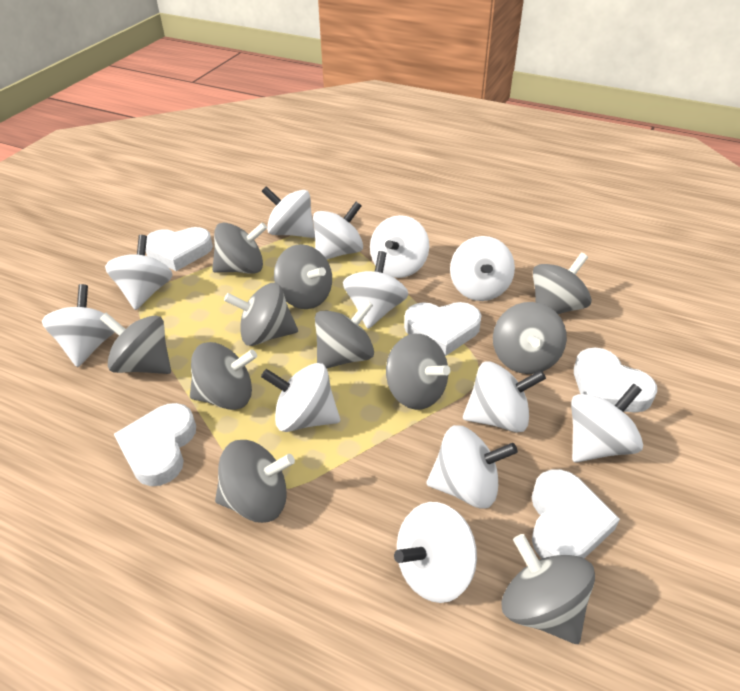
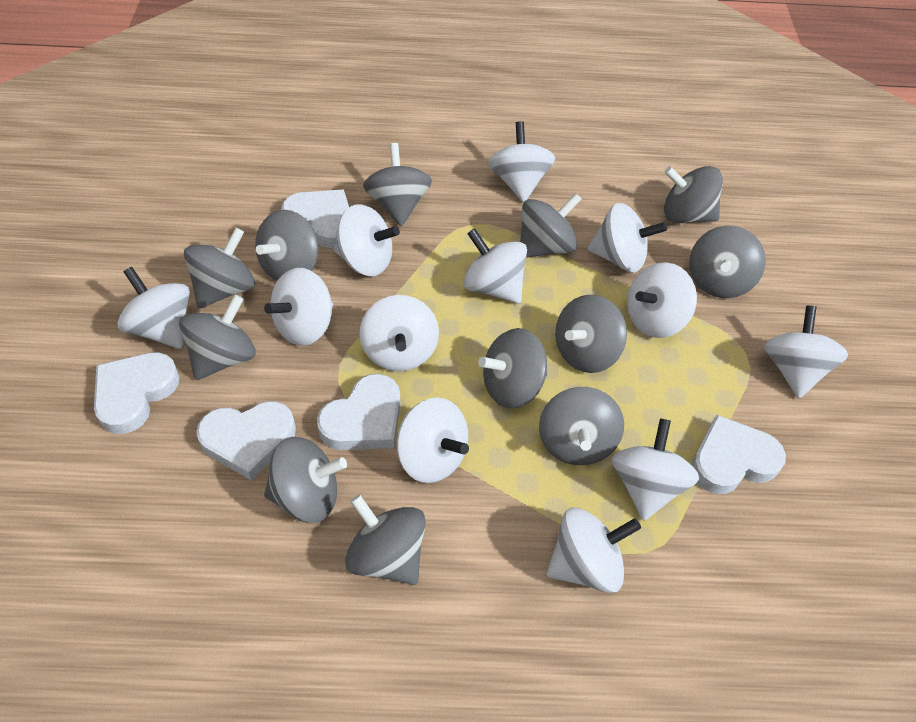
grey spinning top: 11 -> 12

